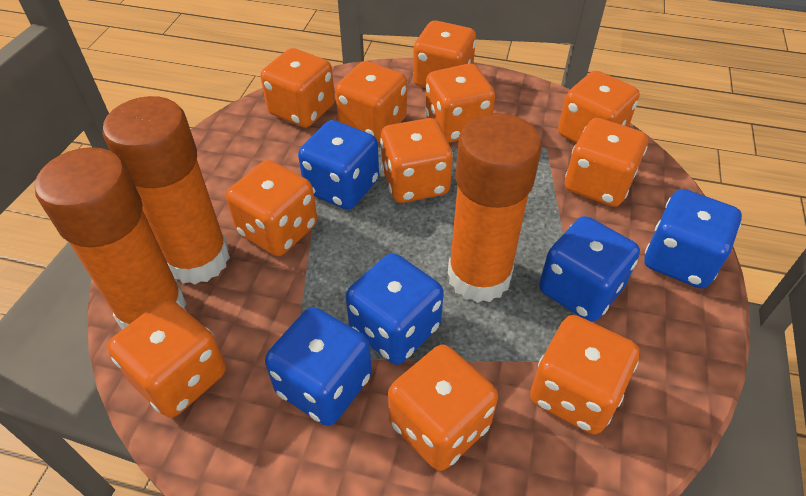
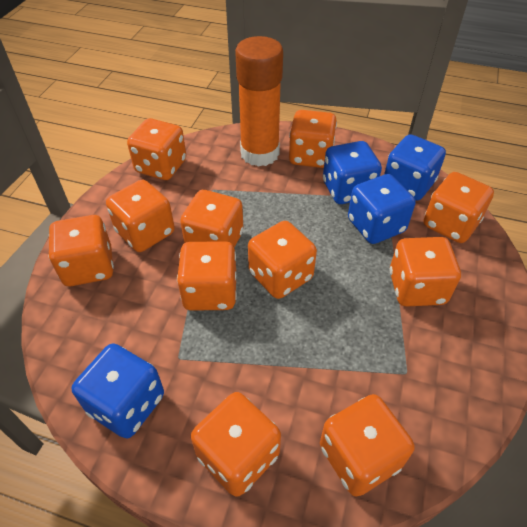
blue dice: 5 -> 4
orange glue stick: 3 -> 1

